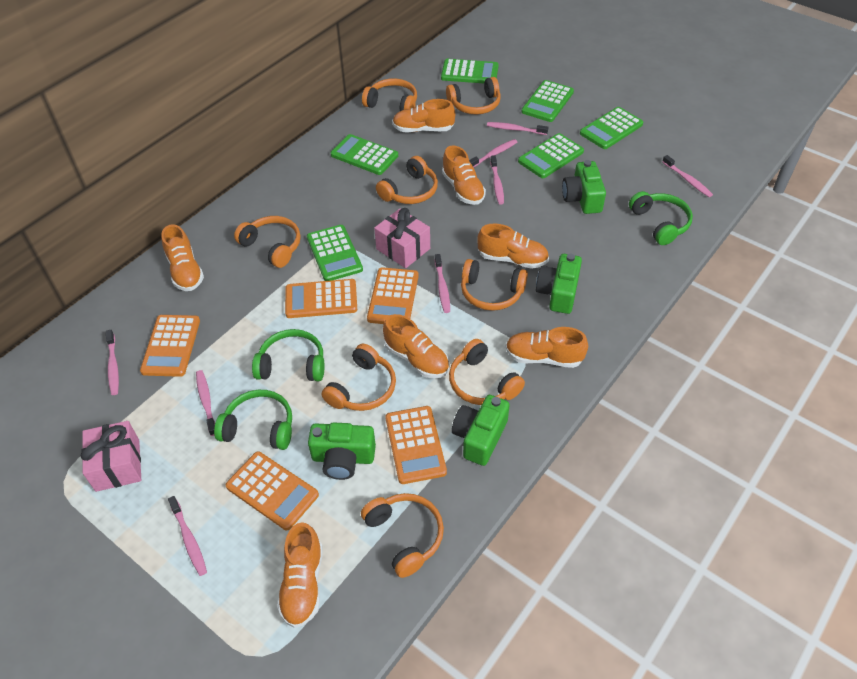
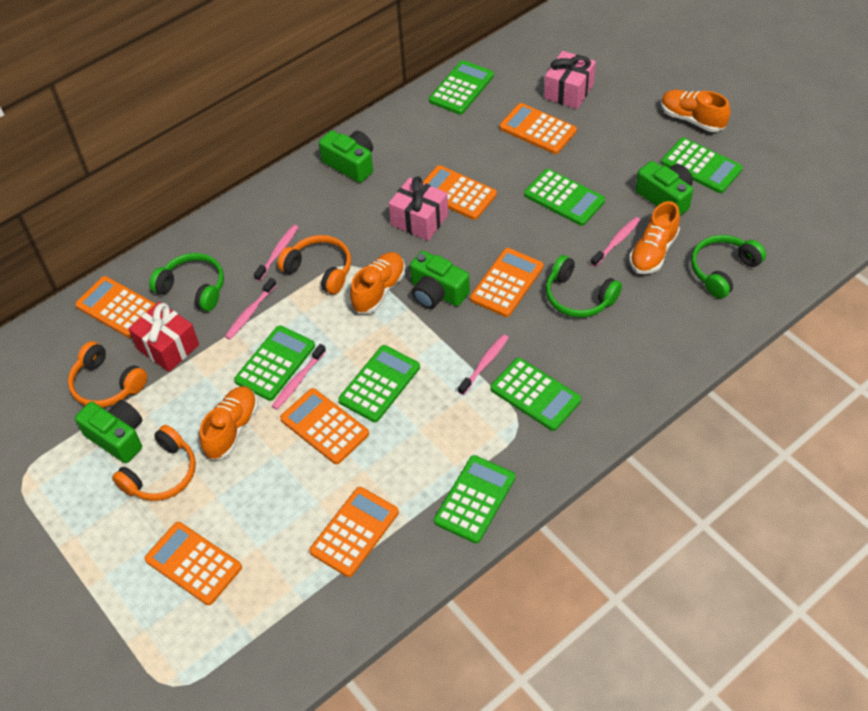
green calculator: 6 -> 7
orange calculator: 5 -> 7
orange headphones: 8 -> 3
orange shoe: 7 -> 4
pink toothbrush: 8 -> 5
red gift: 0 -> 1

